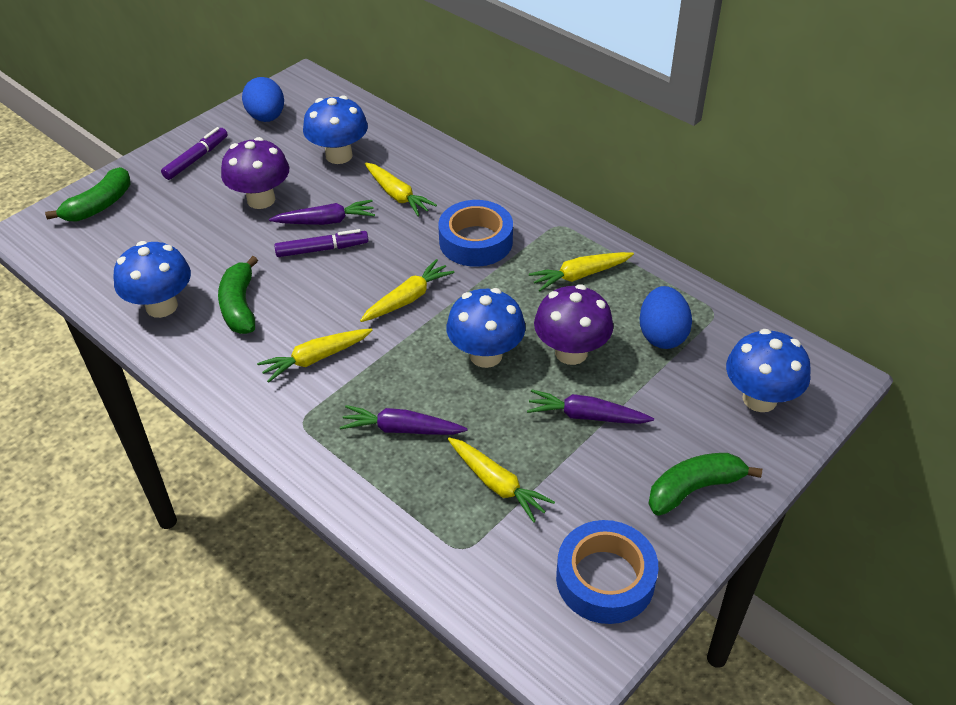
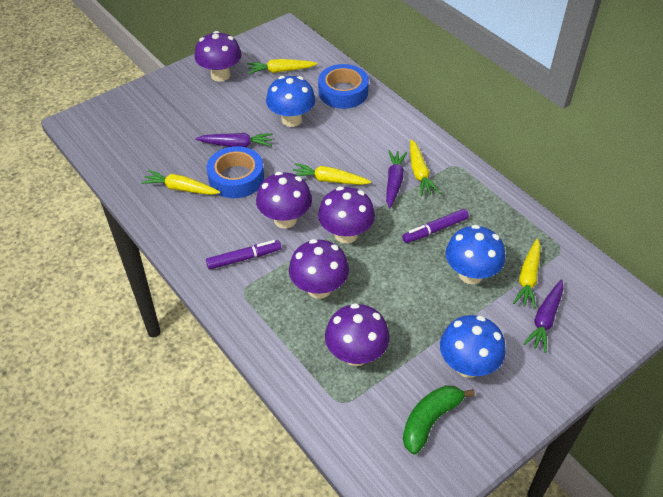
blue egg: 2 -> 0
blue mushroom: 4 -> 3
green banana: 3 -> 1
purple mushroom: 2 -> 5

